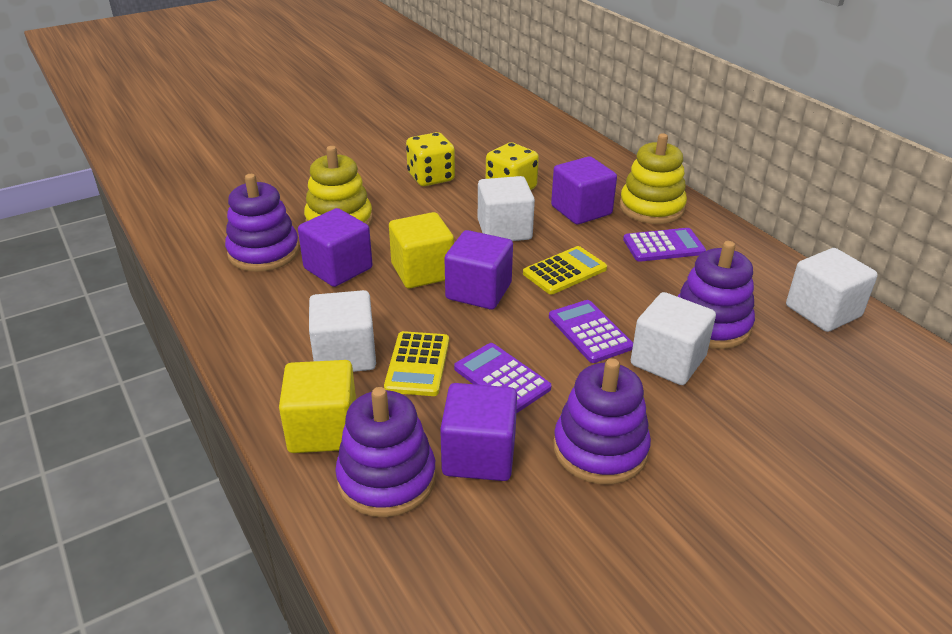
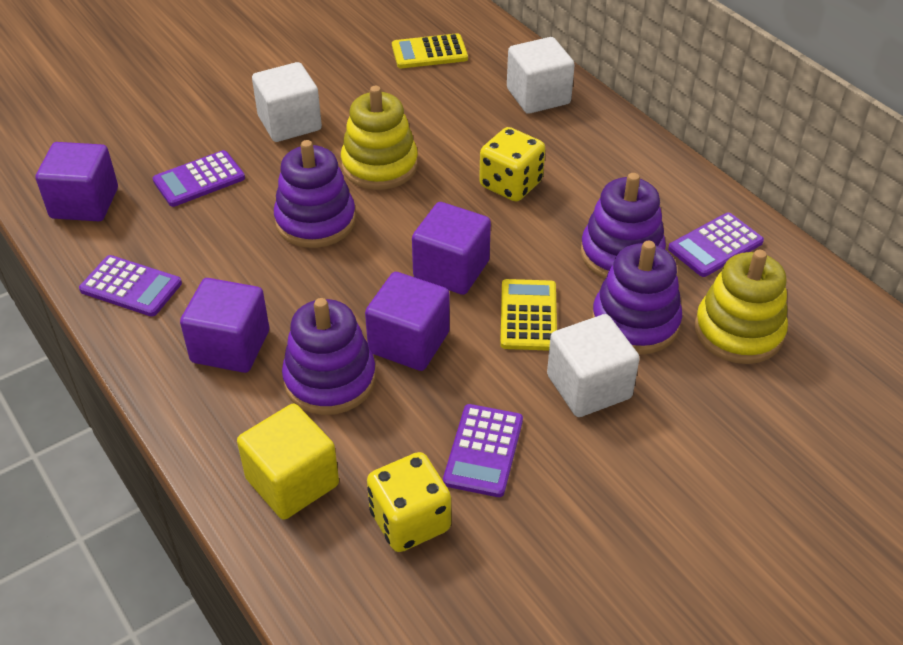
purple calculator: 3 -> 4
white cube: 4 -> 3
yellow cube: 2 -> 1

